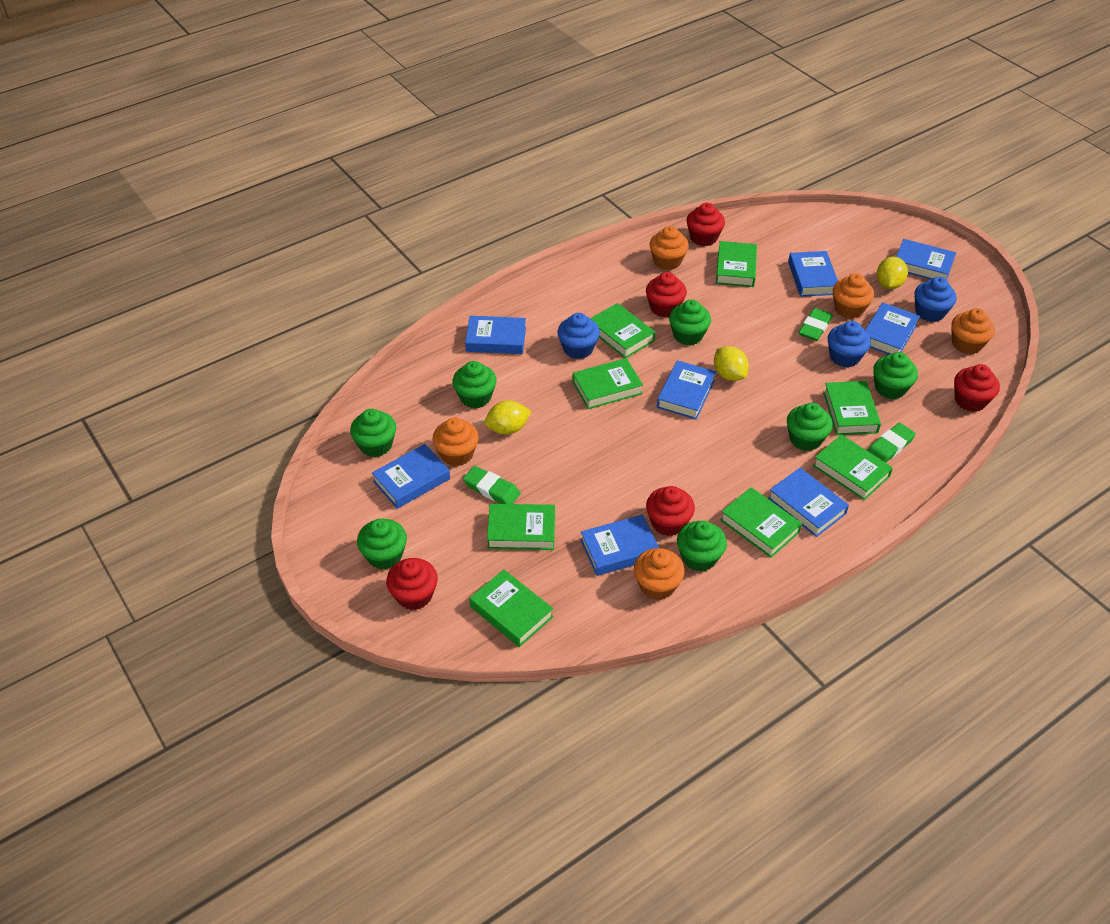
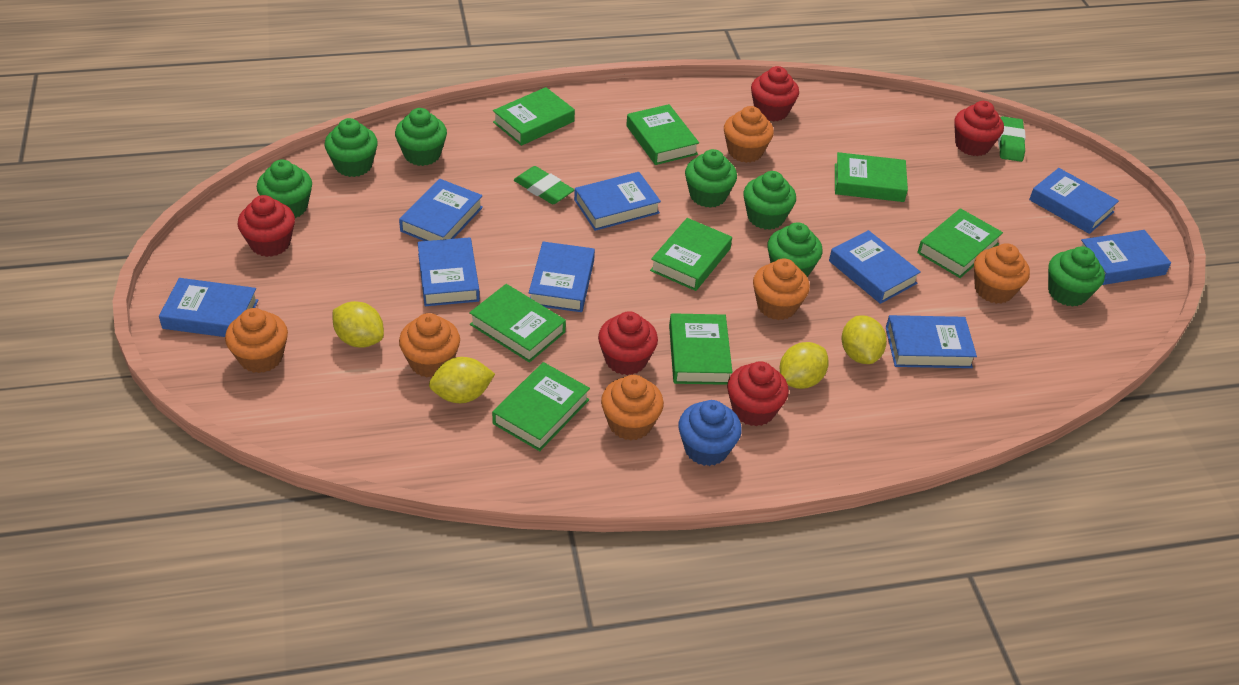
blue book: 8 -> 9
blue cupcake: 3 -> 1
green eraser: 3 -> 2
orange cupcake: 5 -> 6
yellow lemon: 3 -> 4

